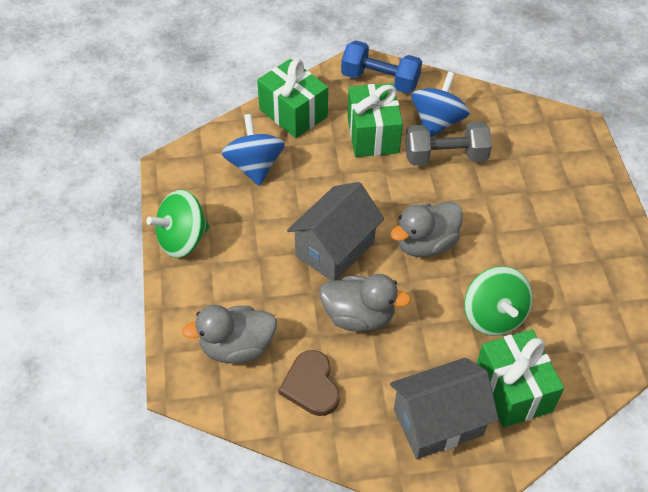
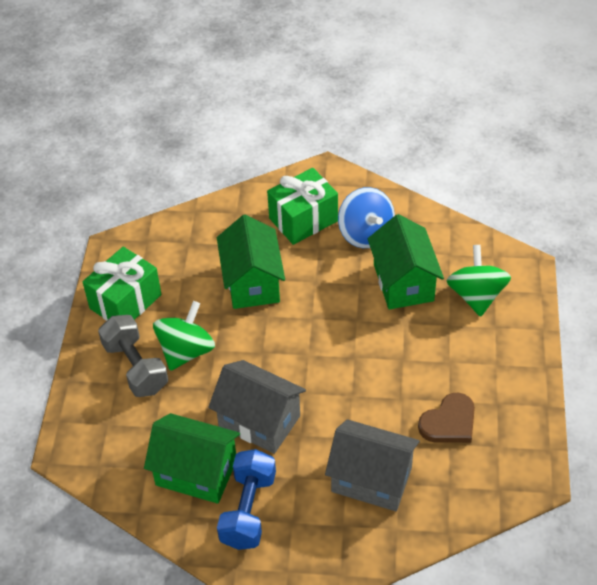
blue spinning top: 2 -> 1
green gift: 3 -> 2
green house: 0 -> 3
grey duck: 3 -> 0

